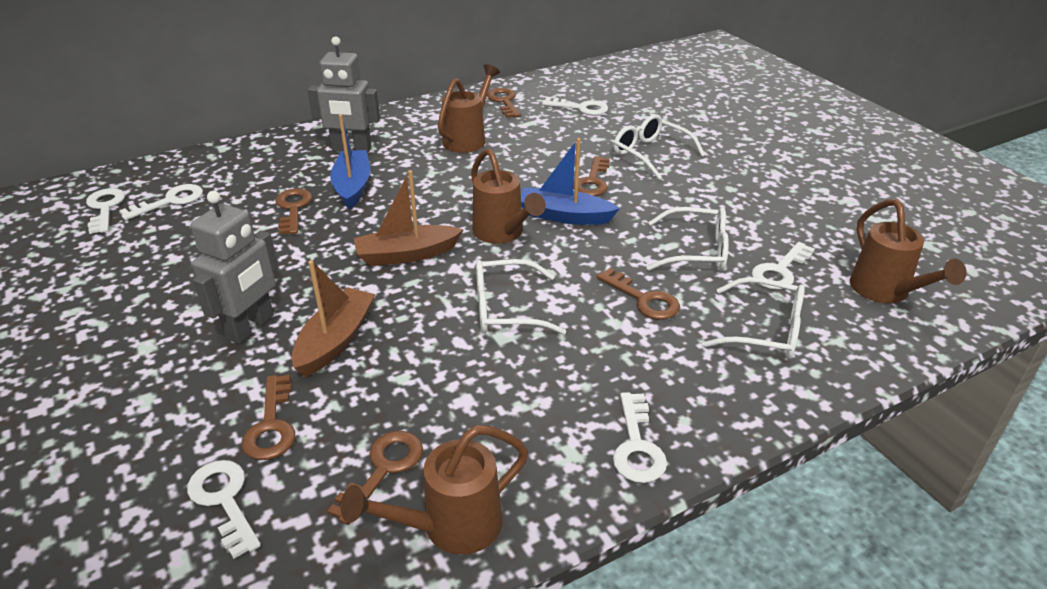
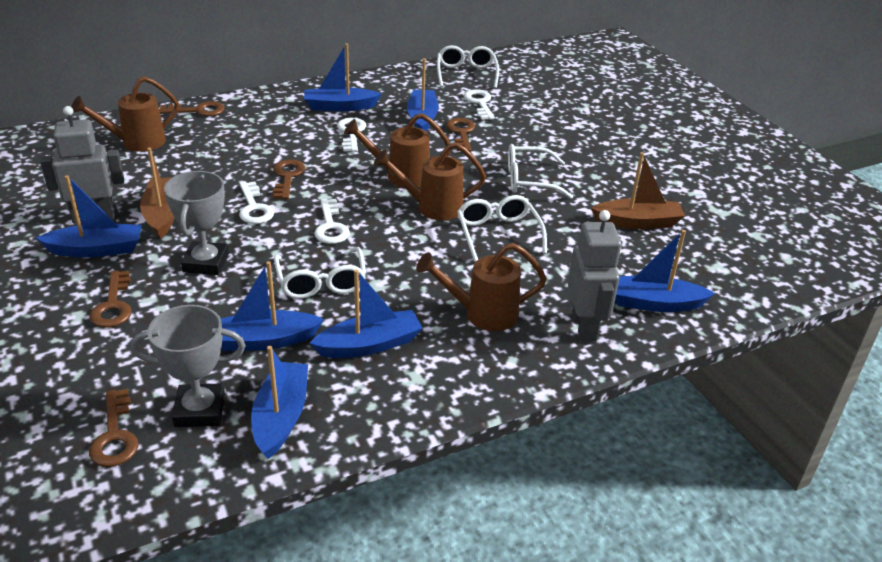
blue boat: 2 -> 7
brown key: 6 -> 5
grey trophy: 0 -> 2
white key: 6 -> 4

